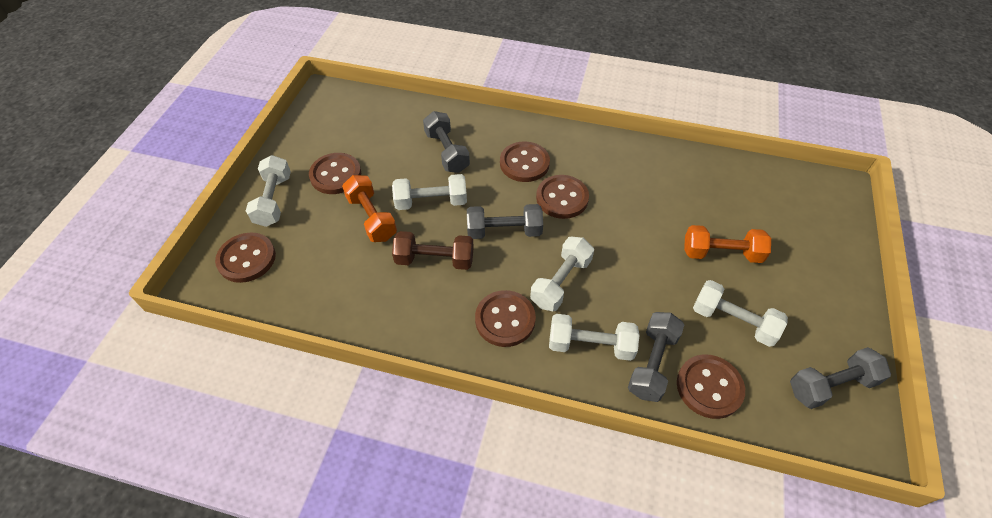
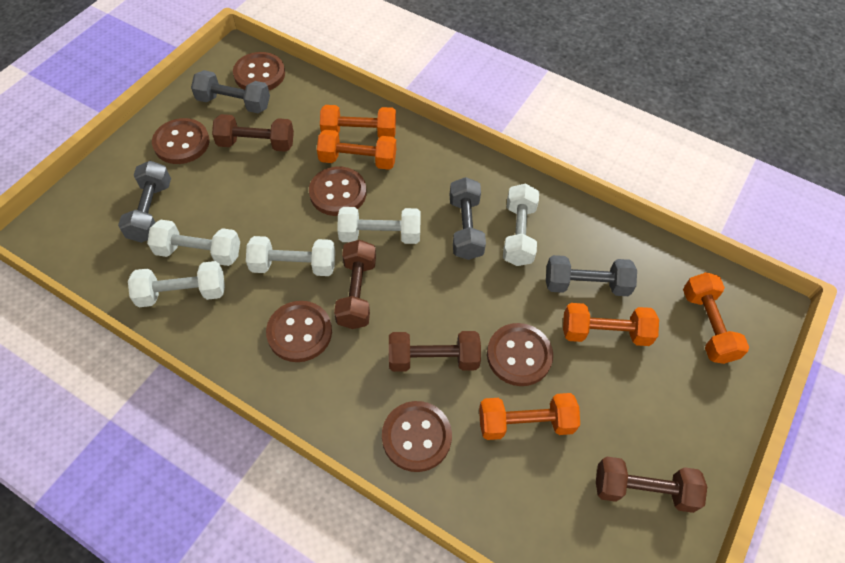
brown dumbbell: 1 -> 4
orange dumbbell: 2 -> 5

